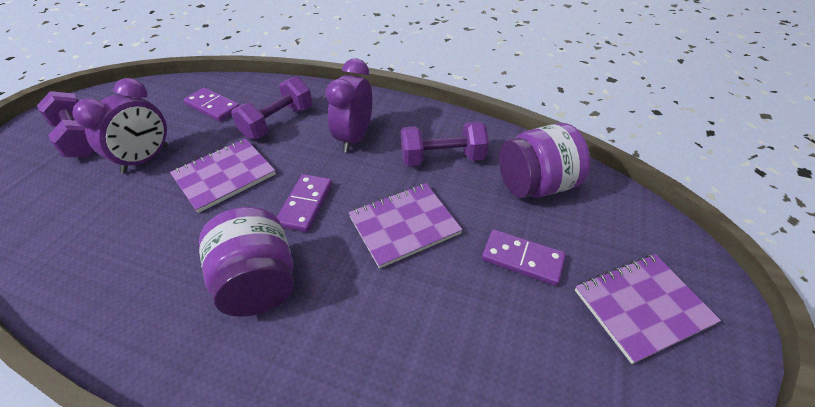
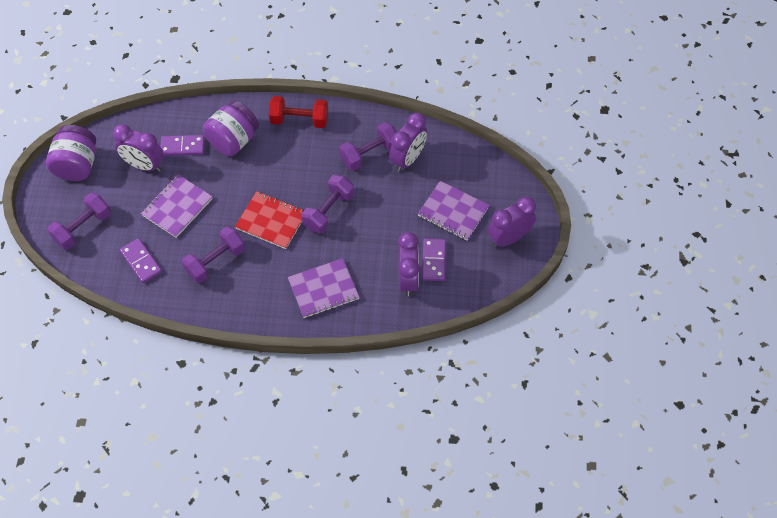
purple clock: 2 -> 4
purple dumbbell: 3 -> 4
red dumbbell: 0 -> 1
red notebook: 0 -> 1

